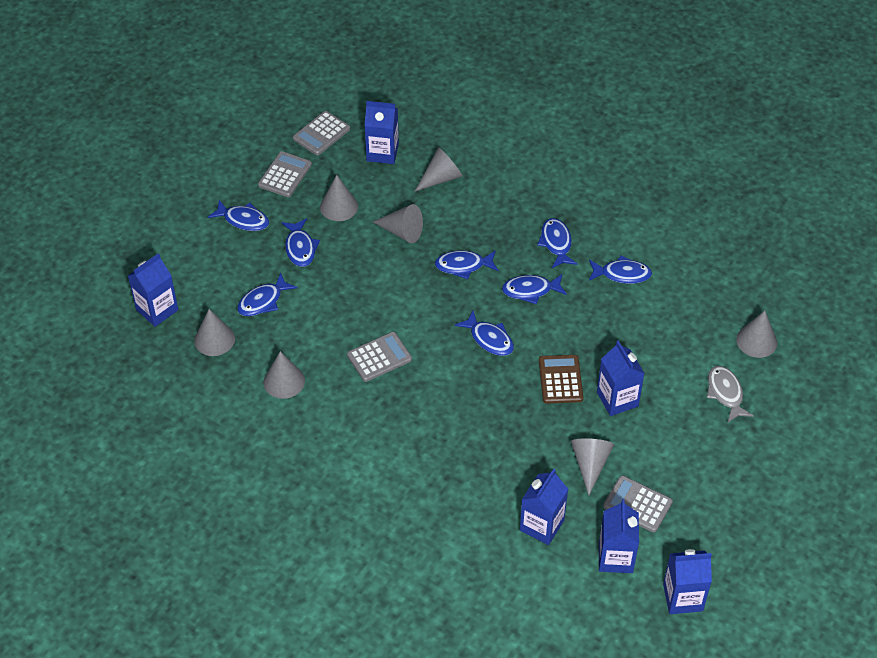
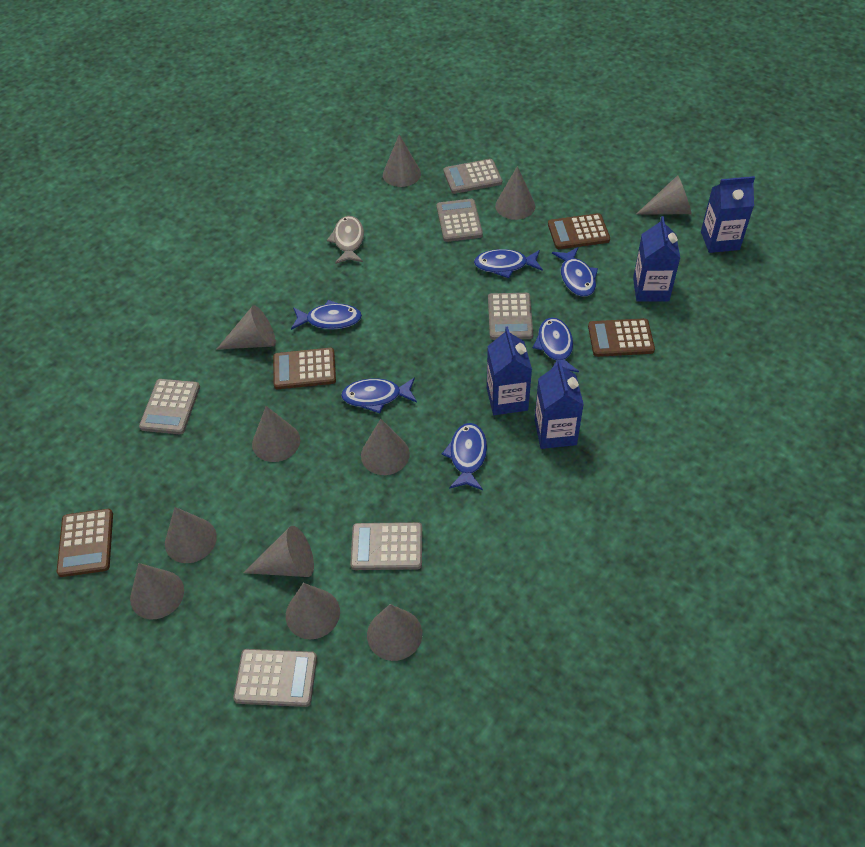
blue carton: 6 -> 4
blue fish: 8 -> 6
brown calculator: 1 -> 4
grey calculator: 4 -> 6
grey cone: 7 -> 11

